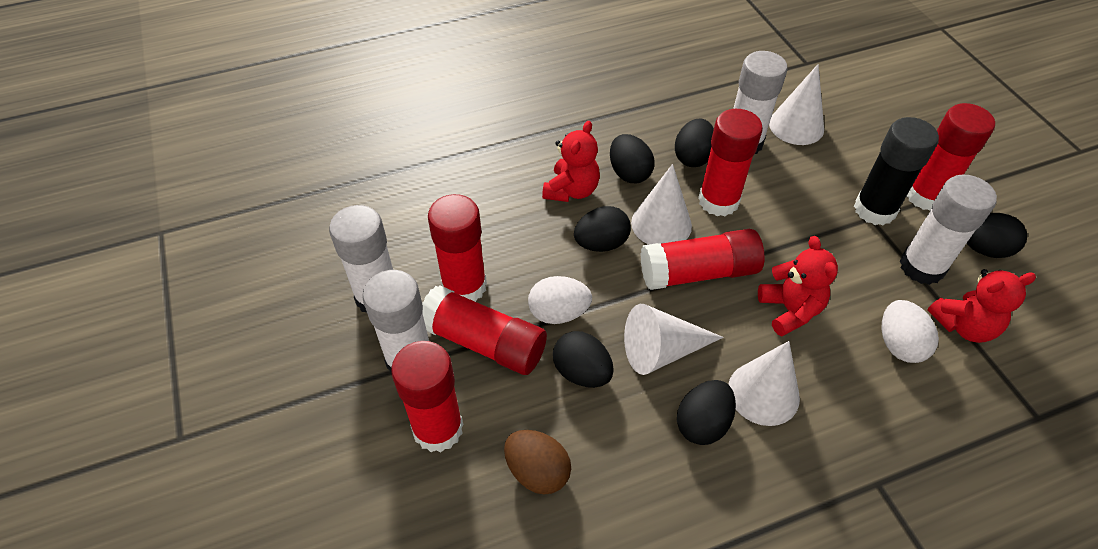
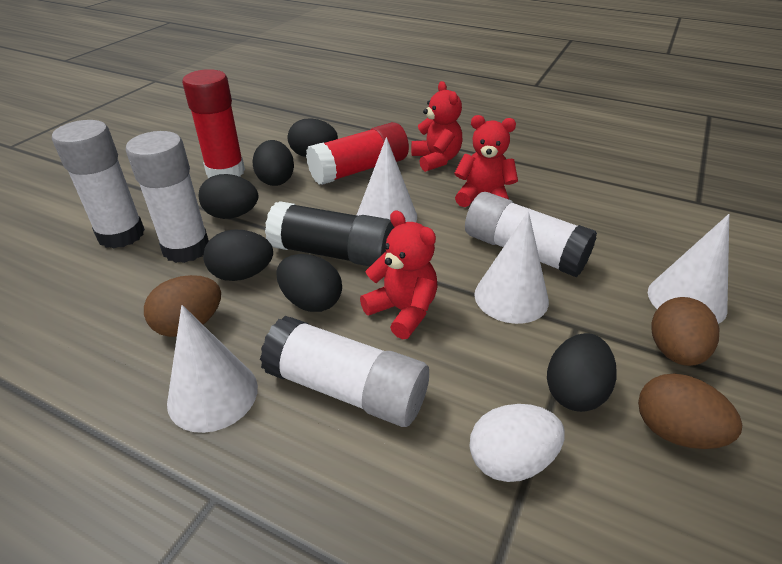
brown egg: 1 -> 3
red glue stick: 6 -> 2
white egg: 2 -> 1

